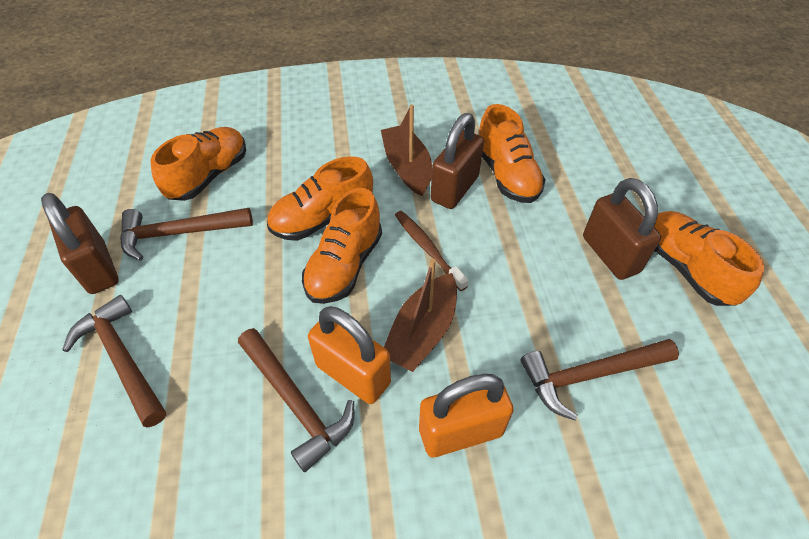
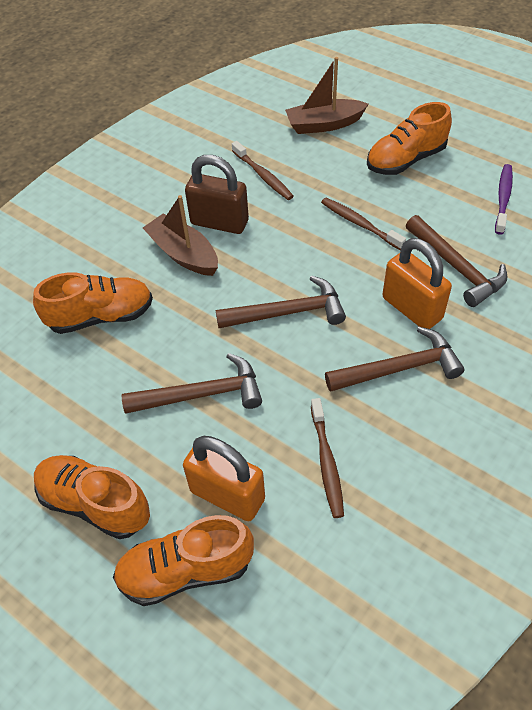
brown padlock: 3 -> 1
brown toothbrush: 1 -> 3
orange shoe: 5 -> 4
purple toothbrush: 0 -> 1

